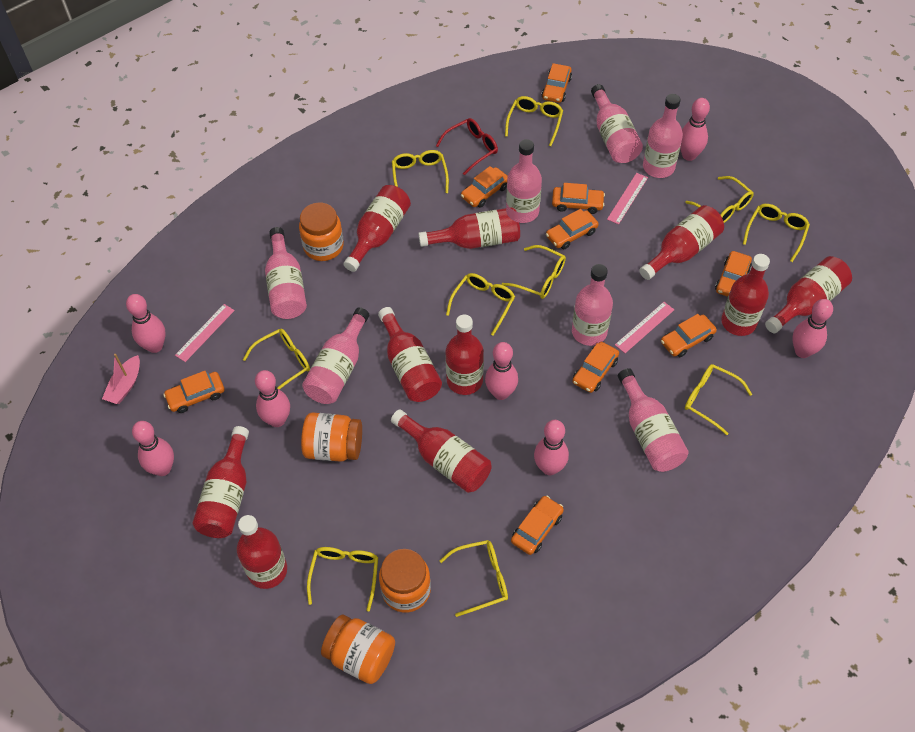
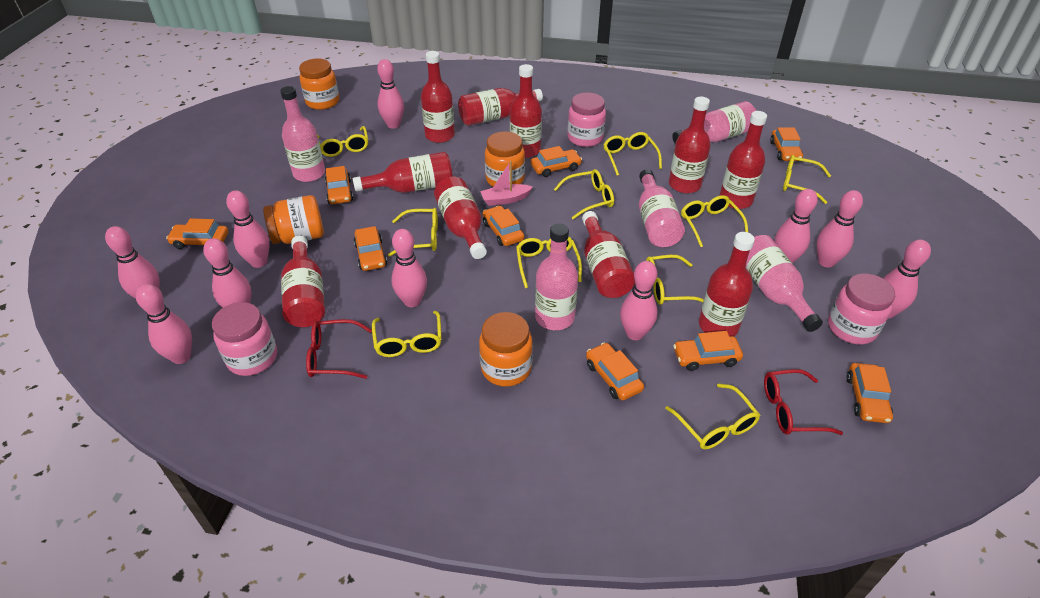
pink bottle: 7 -> 5
pink bowling pin: 7 -> 10
pink jar: 0 -> 3
pink ruler: 3 -> 0
red glasses: 1 -> 2

